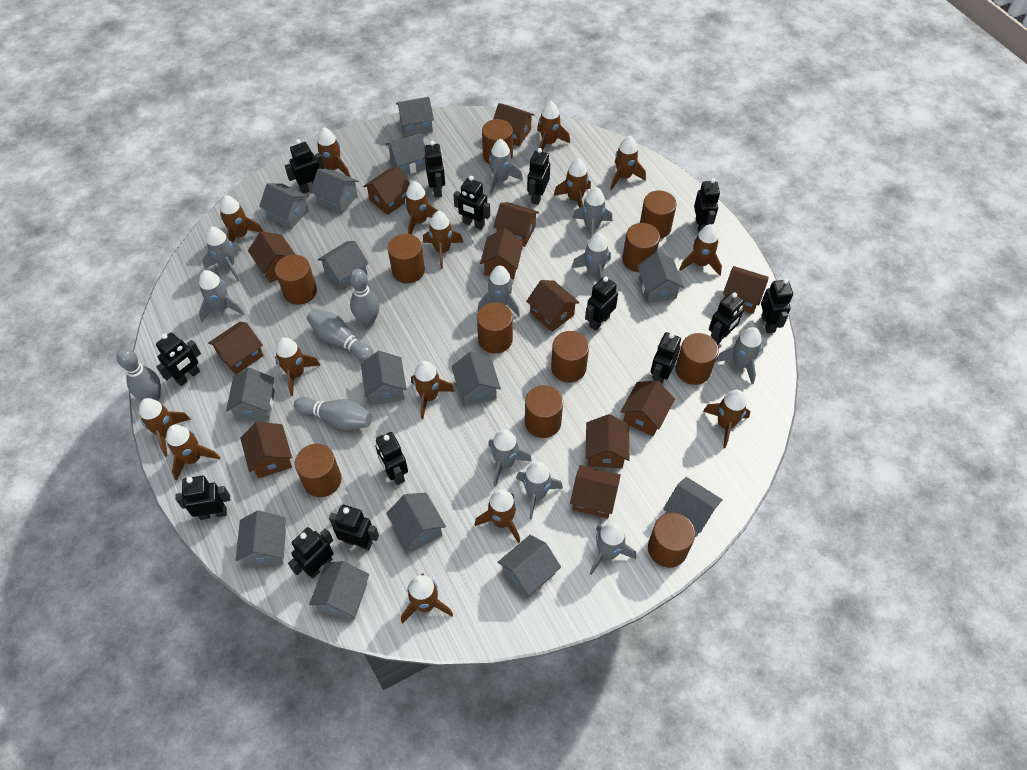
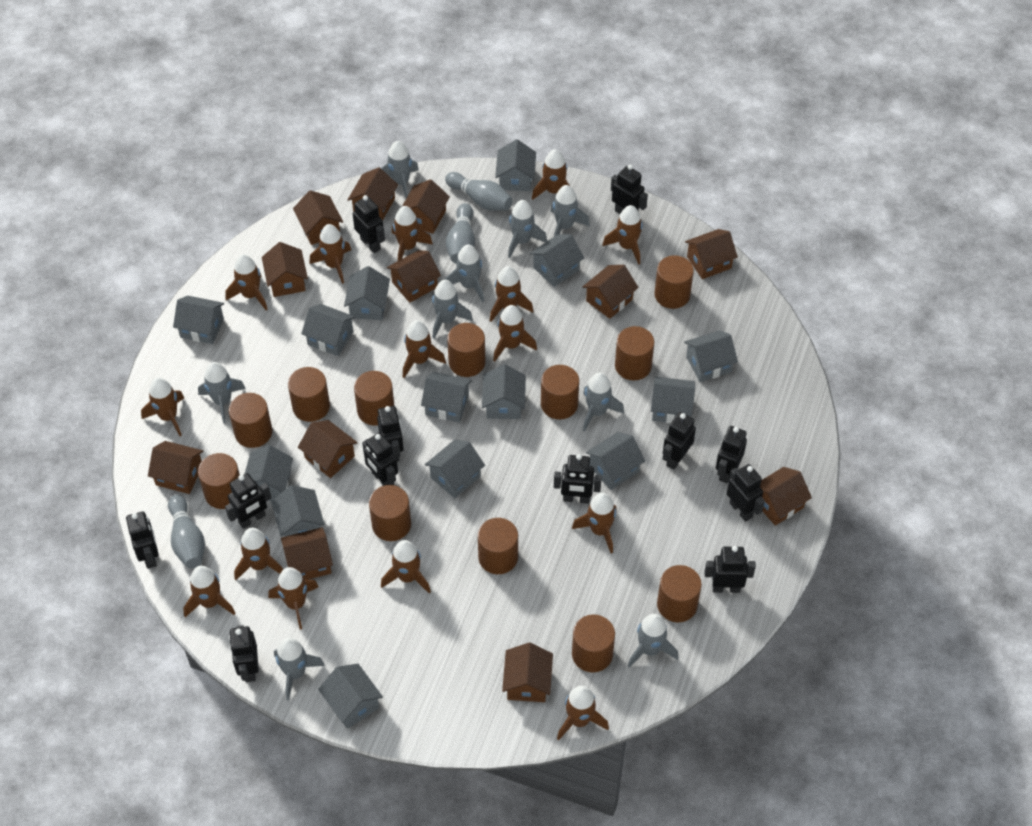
black robot: 14 -> 12
brown cylinder: 11 -> 12
grey bowling pin: 4 -> 3
grey rocket: 10 -> 9

